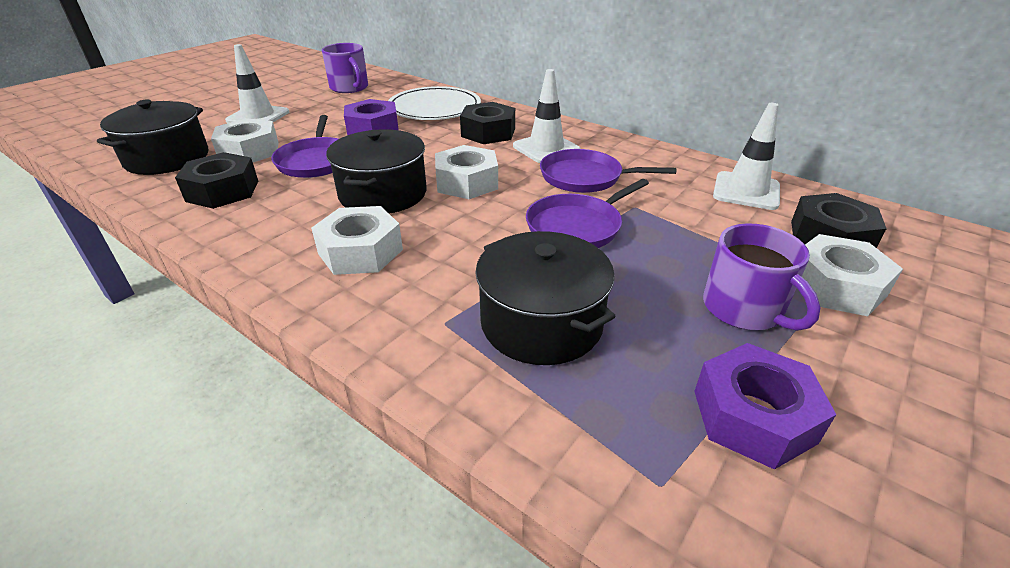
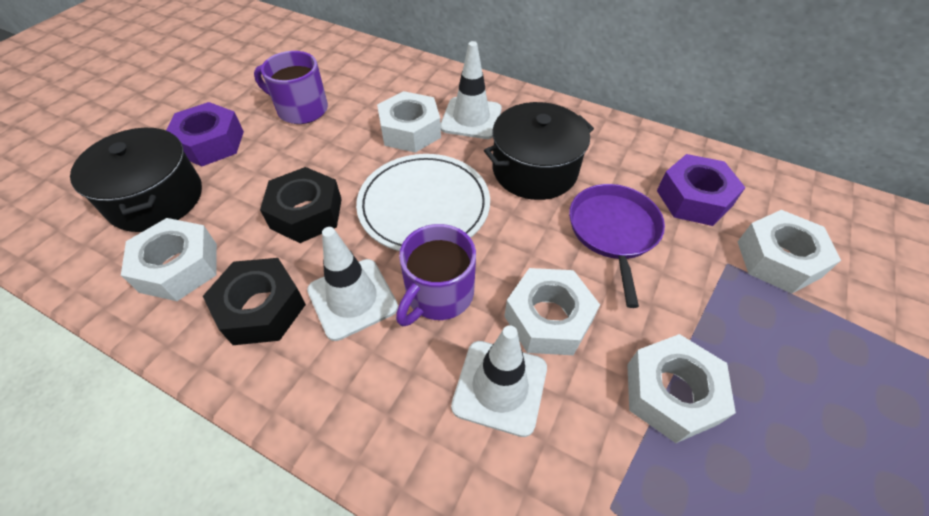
black nut: 3 -> 2
black pot: 3 -> 2
purple pan: 3 -> 1
white nut: 4 -> 5

